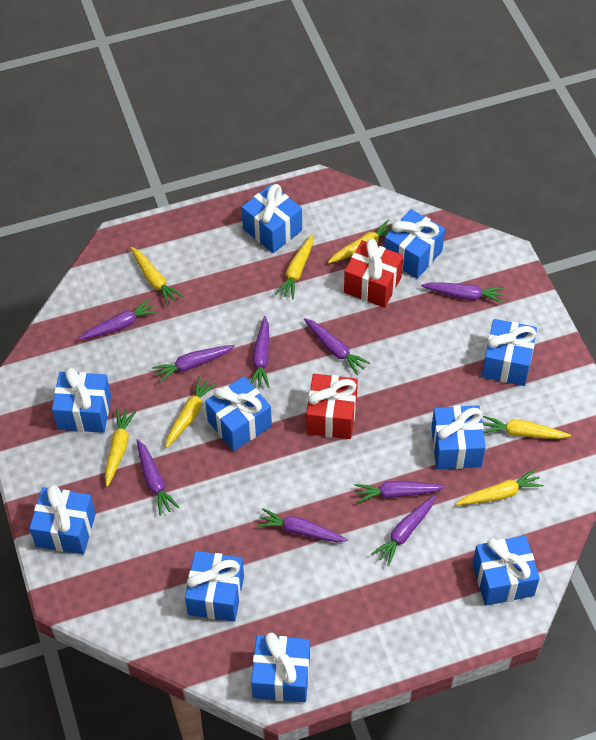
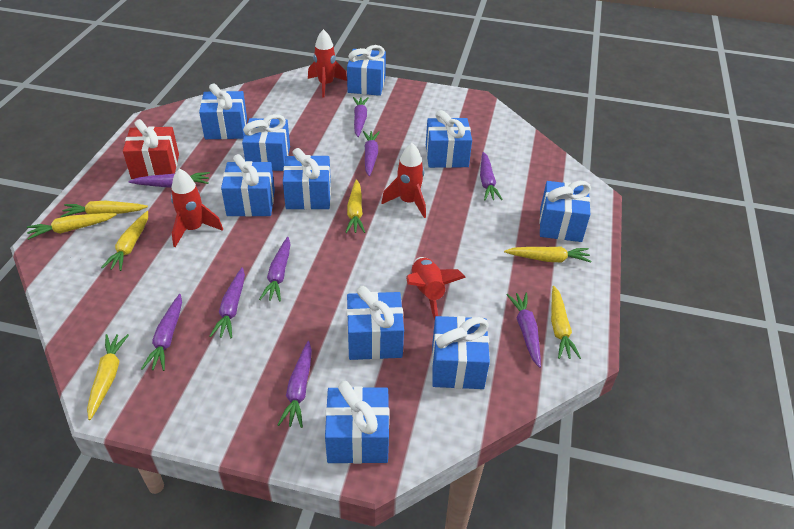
red gift: 2 -> 1
red rocket: 0 -> 4

